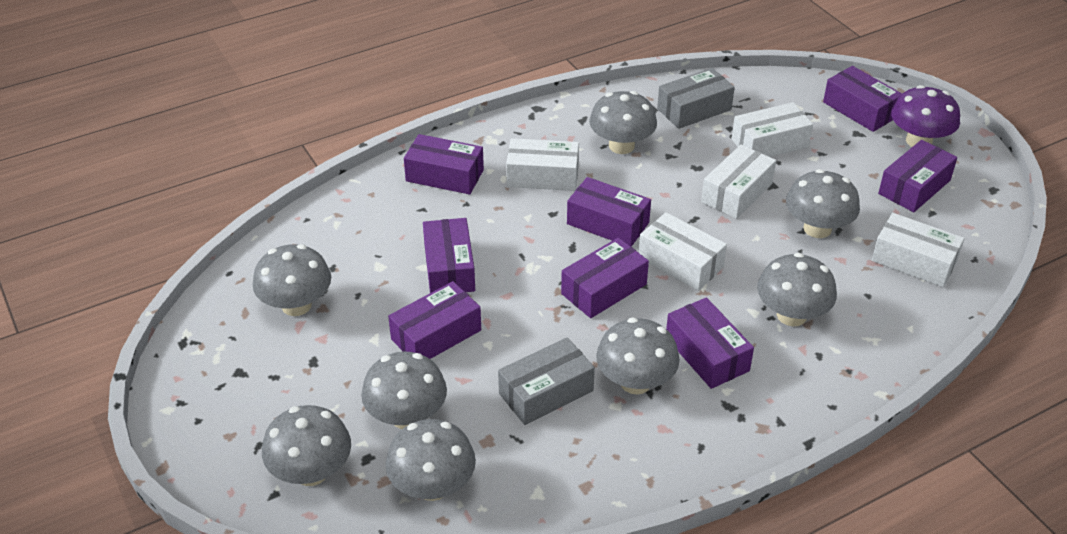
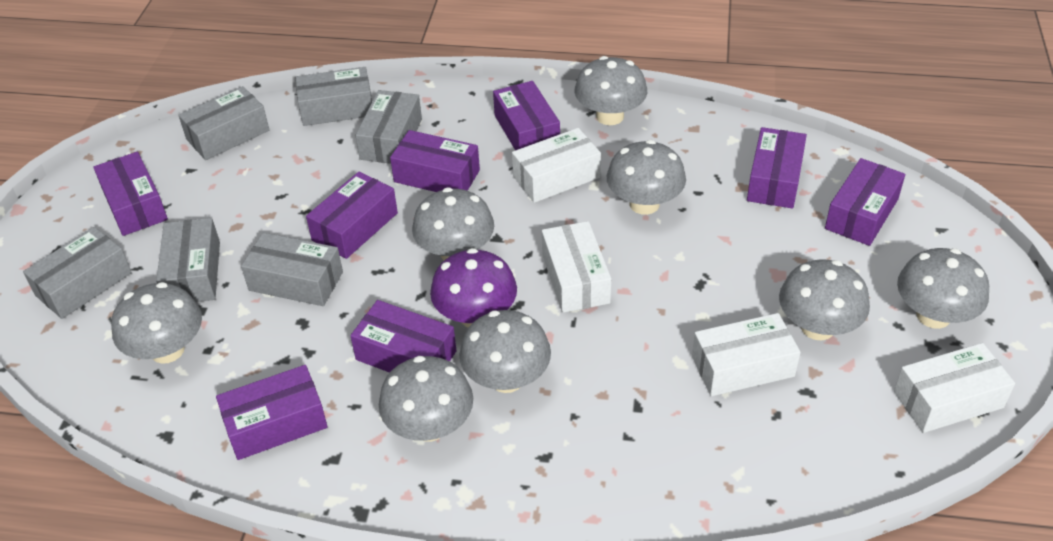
grey box: 2 -> 6
white box: 5 -> 4

